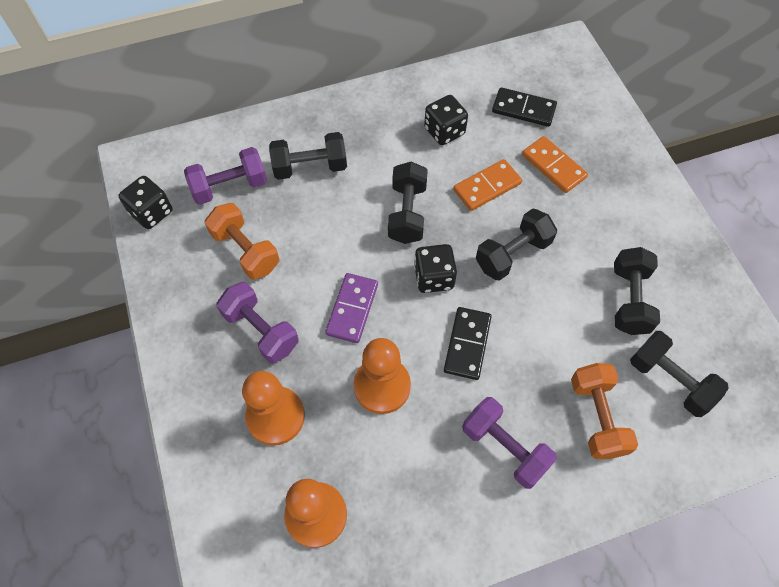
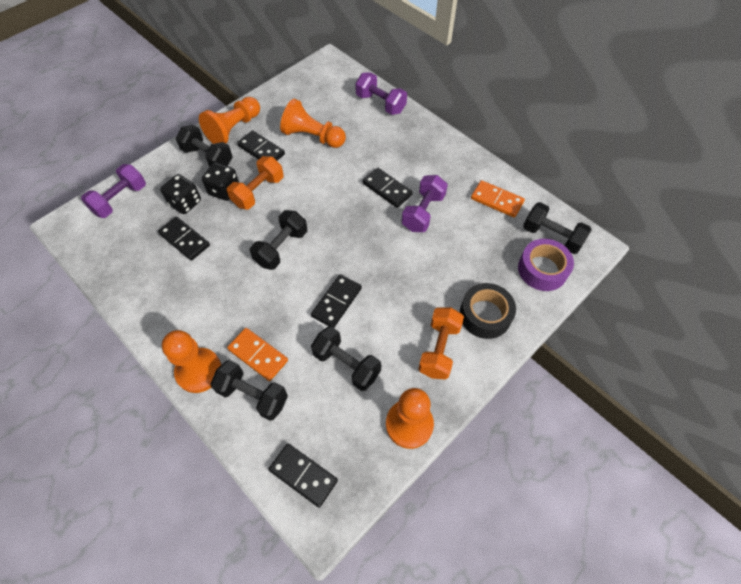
black dice: 3 -> 2
black domino: 2 -> 5
black tape: 0 -> 1
orange pawn: 3 -> 4
purple domino: 1 -> 0
purple tape: 0 -> 1

